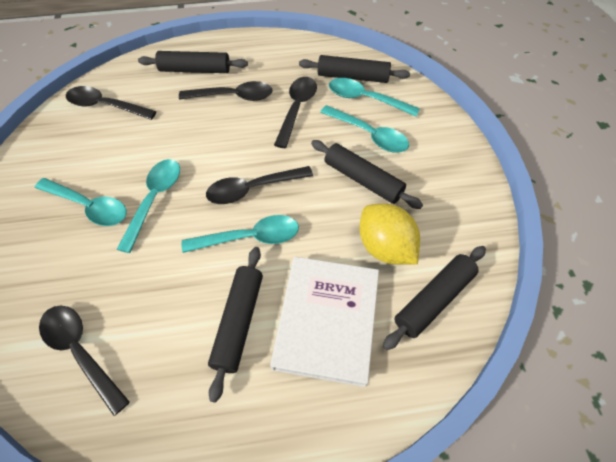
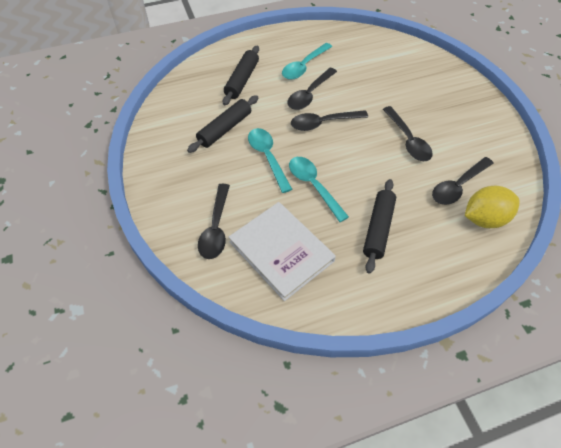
black rolling pin: 5 -> 3
turquoise spoon: 5 -> 3

